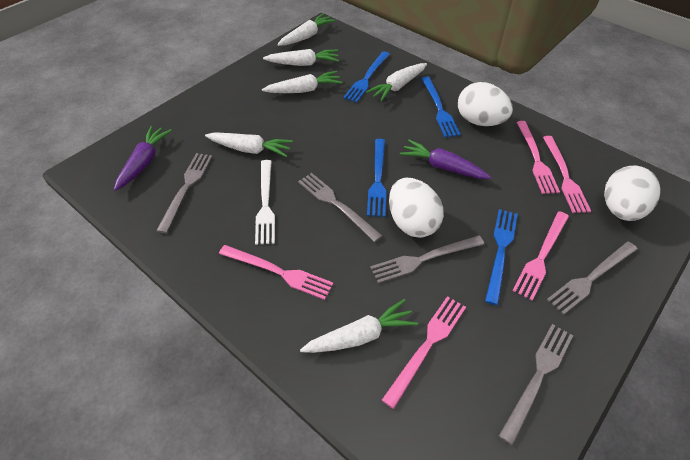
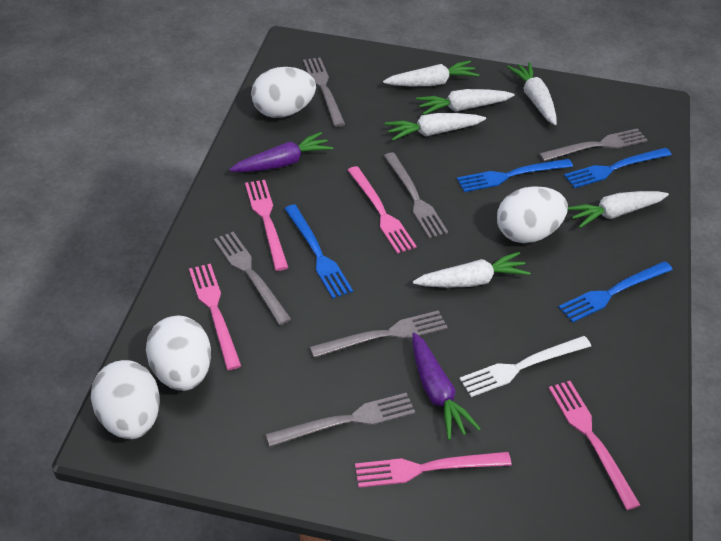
grey fork: 5 -> 6
white egg: 3 -> 4

